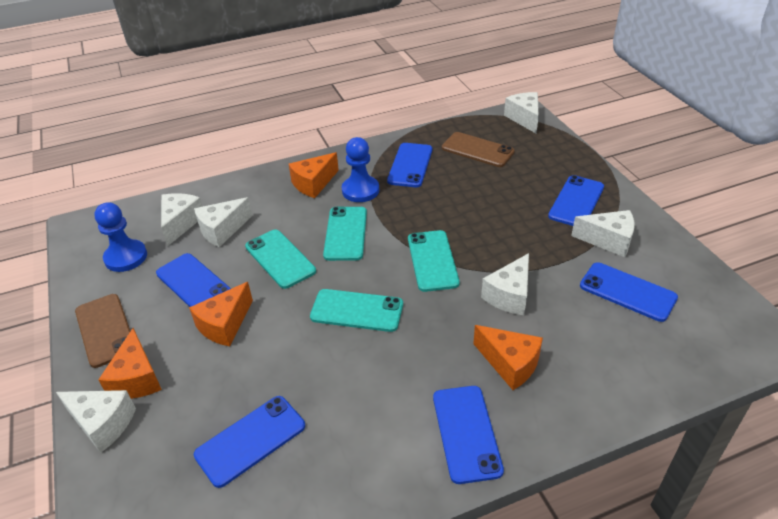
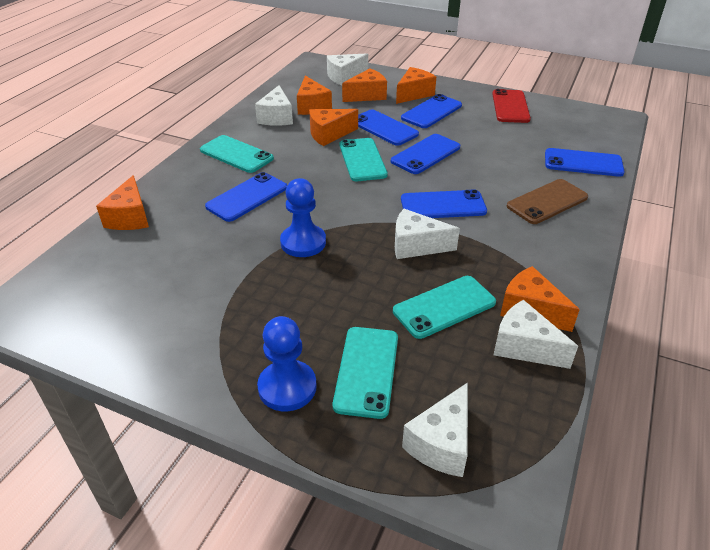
brown phone: 2 -> 1
orange cheese: 4 -> 6
red phone: 0 -> 1
white cheese: 6 -> 5

